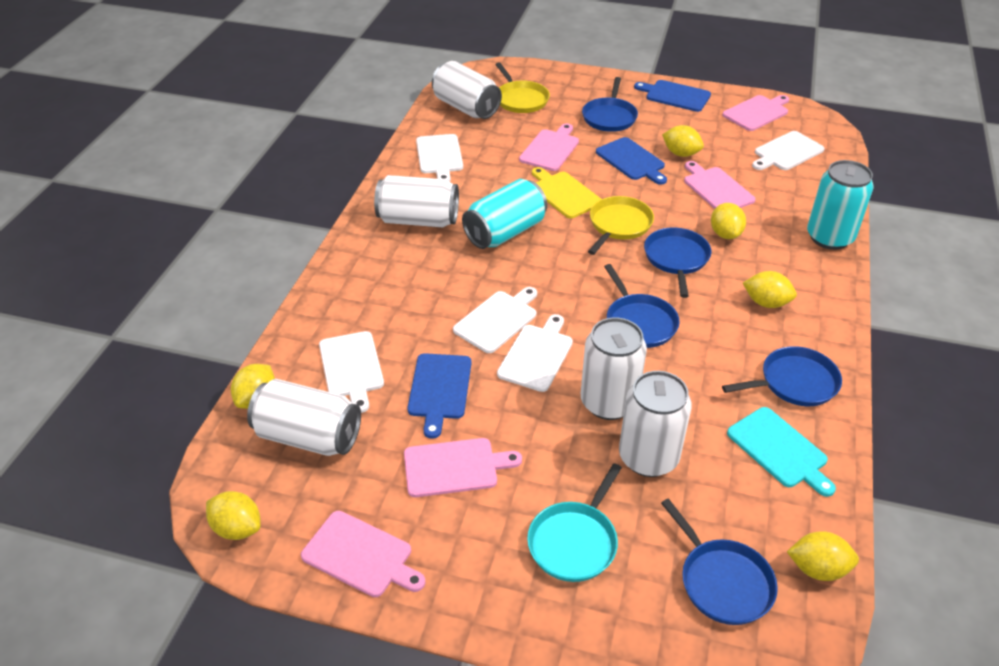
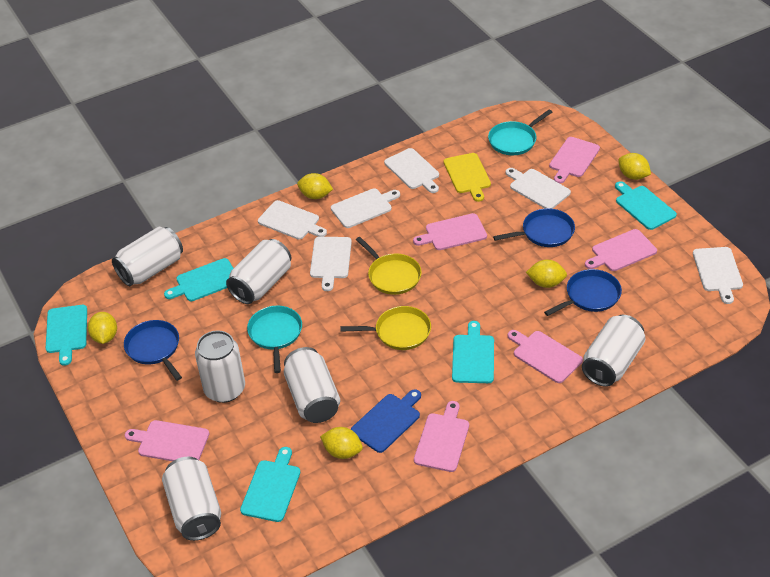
blue cutting board: 3 -> 1
blue pan: 5 -> 3
pink cutting board: 5 -> 6
turquoise can: 2 -> 0
turquoise cutting board: 1 -> 5
turquoise pan: 1 -> 2
white can: 5 -> 6
white cutting board: 5 -> 6
yellow lemon: 6 -> 5

